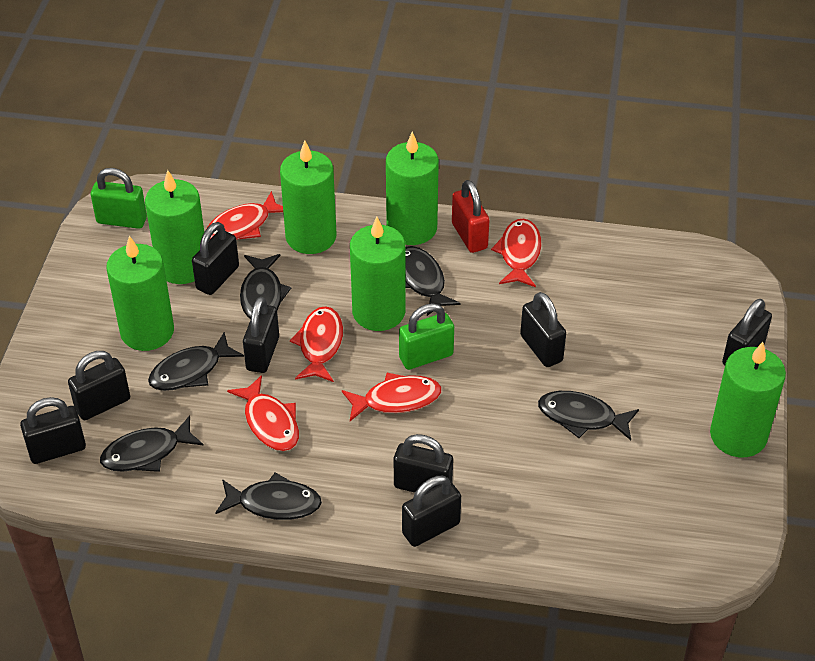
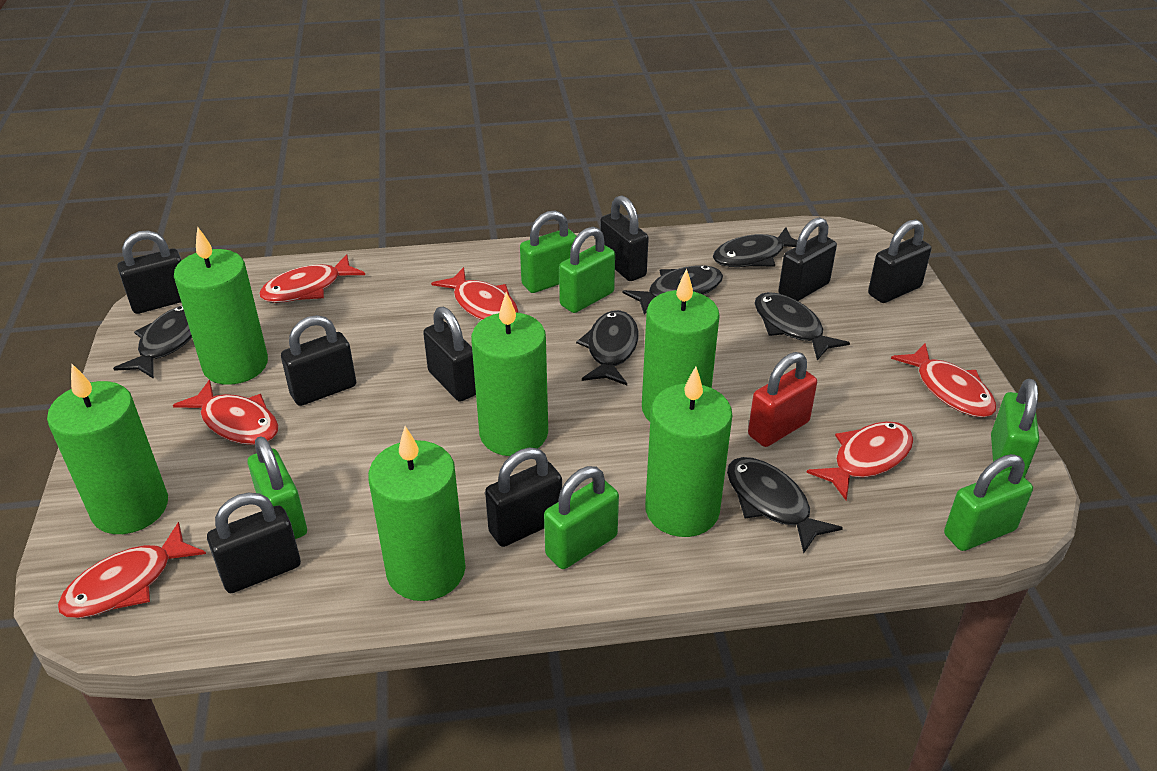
green padlock: 2 -> 6
red fish: 5 -> 6

